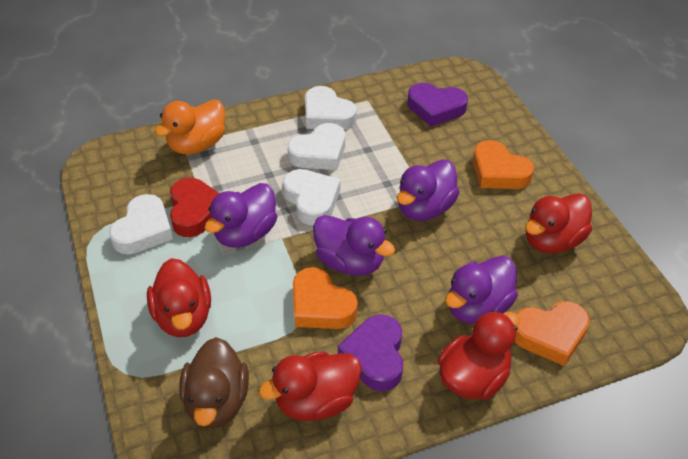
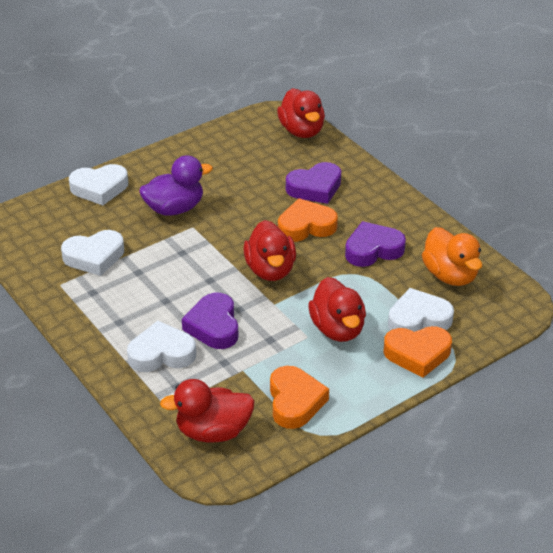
brown duck: 1 -> 0
purple duck: 4 -> 1
purple heart: 2 -> 3
red heart: 1 -> 0

